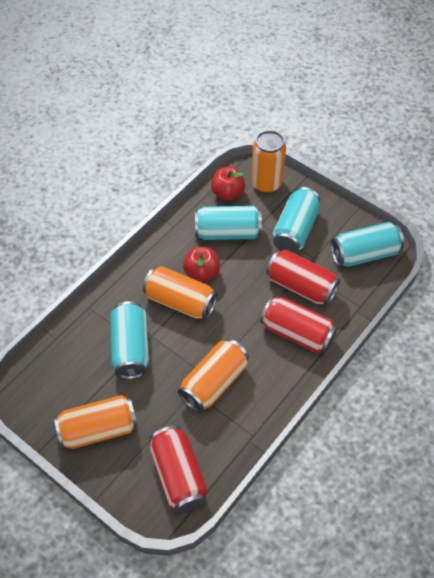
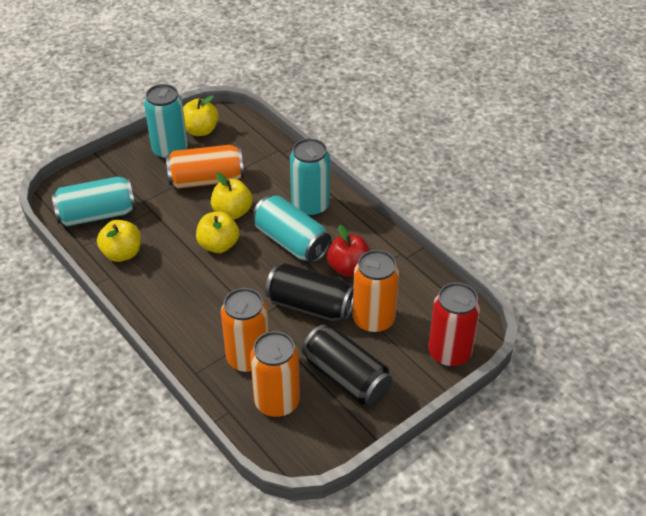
black can: 0 -> 2
red apple: 2 -> 1
red can: 3 -> 1
yellow apple: 0 -> 4

